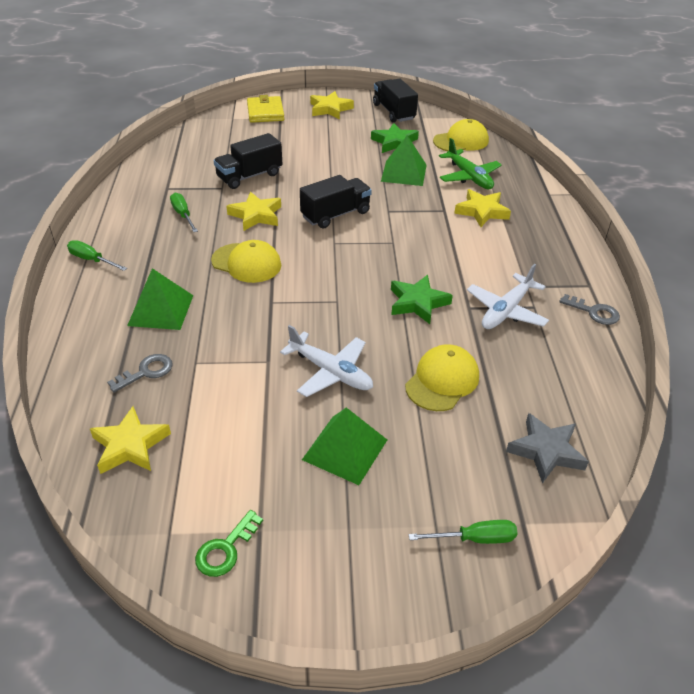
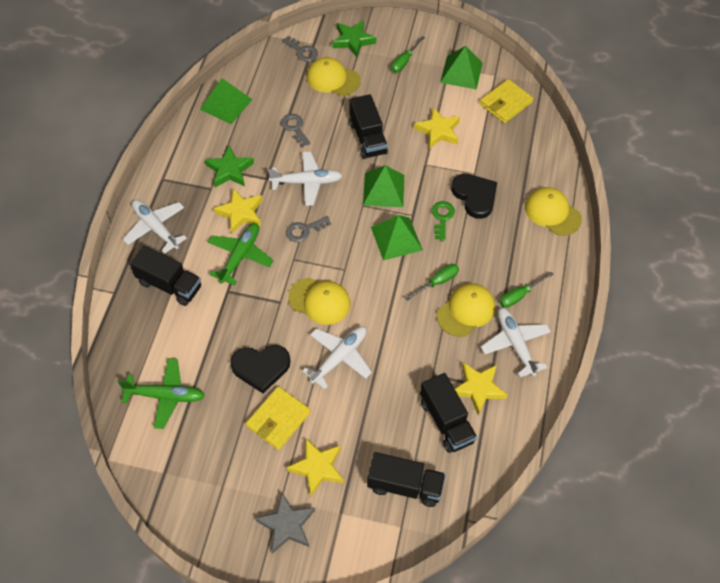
black heart: 0 -> 2
black truck: 3 -> 4
green plane: 1 -> 2
green pyramid: 3 -> 4
grey key: 2 -> 3
white plane: 2 -> 4
yellow cap: 3 -> 4
yellow wallet: 1 -> 2

